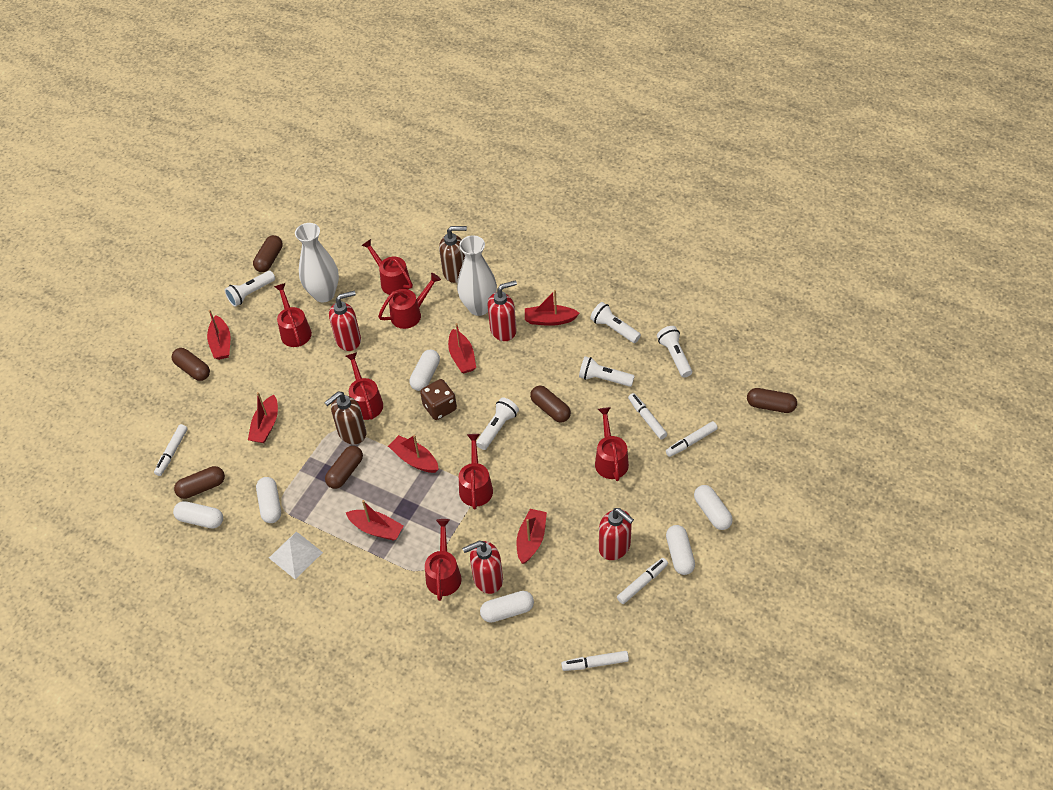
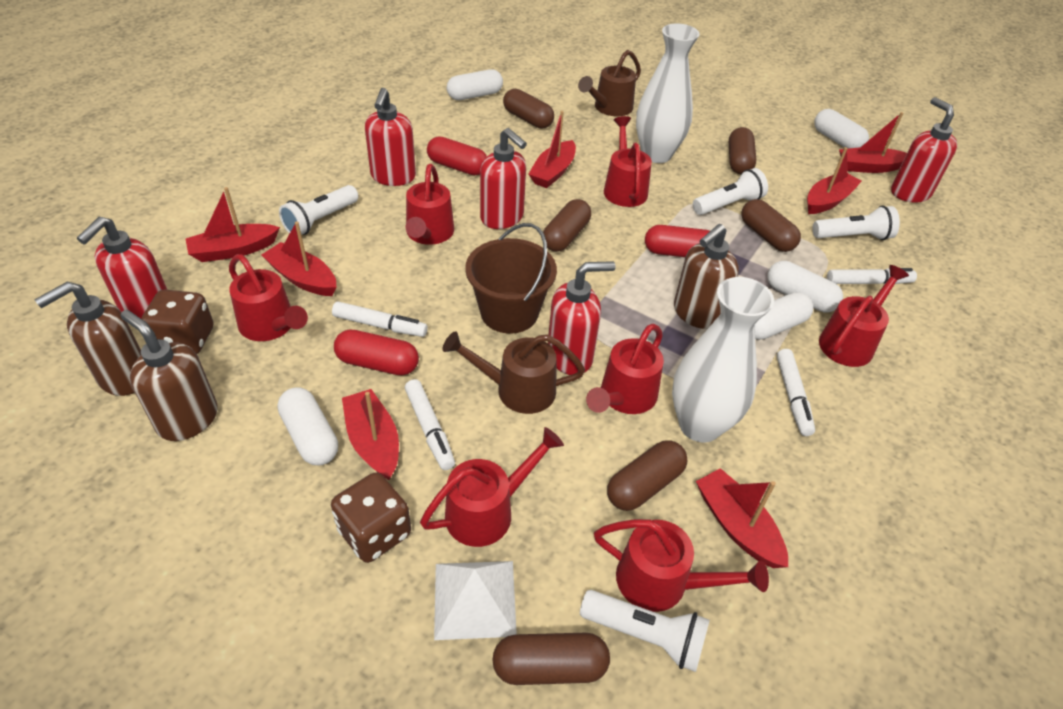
brown bucket: 0 -> 1
brown dice: 1 -> 2
brown soap dispenser: 2 -> 3
brown watering can: 0 -> 2
red capsule: 0 -> 3
red soap dispenser: 4 -> 5
white capsule: 6 -> 5
white flashlight: 5 -> 4
white marker: 5 -> 4

